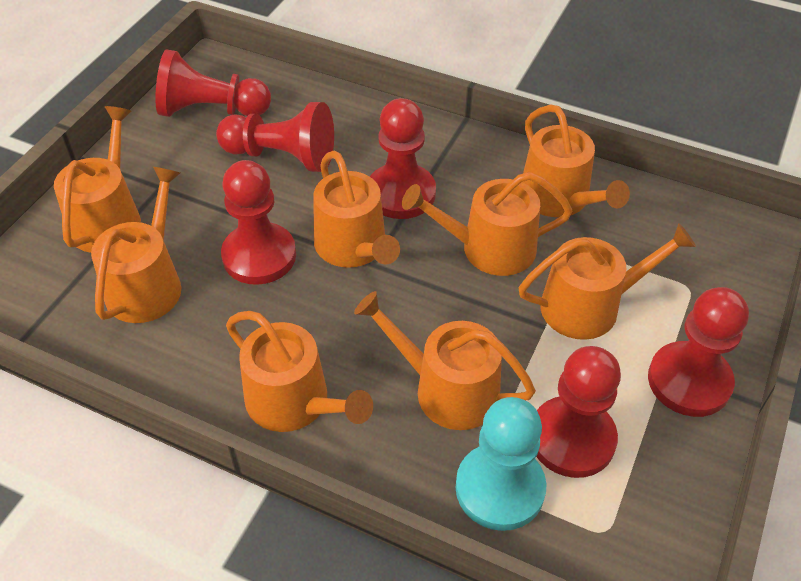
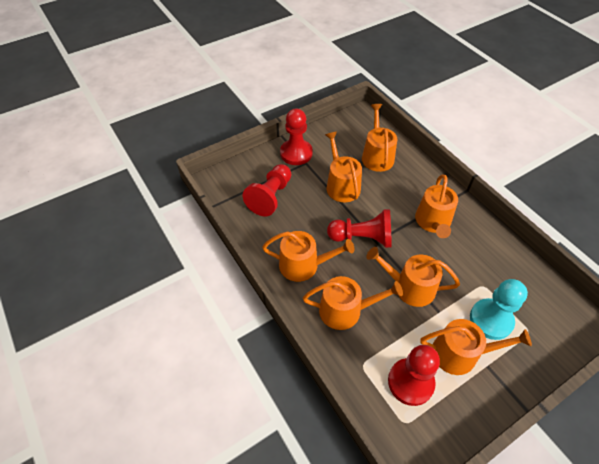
orange watering can: 8 -> 7
red pawn: 6 -> 4

